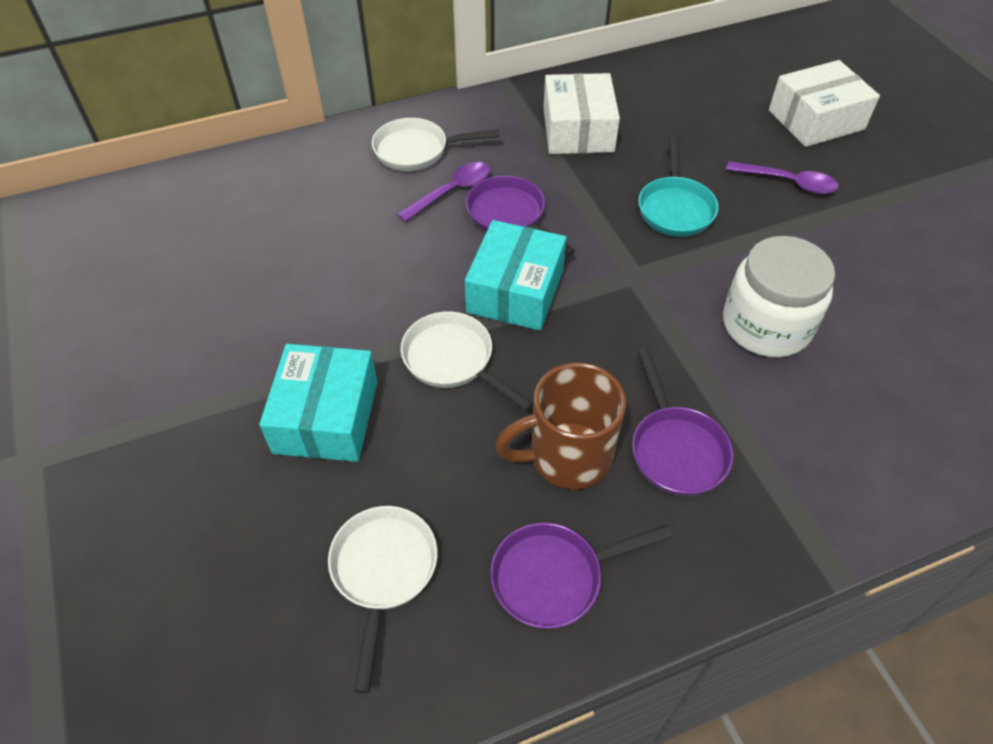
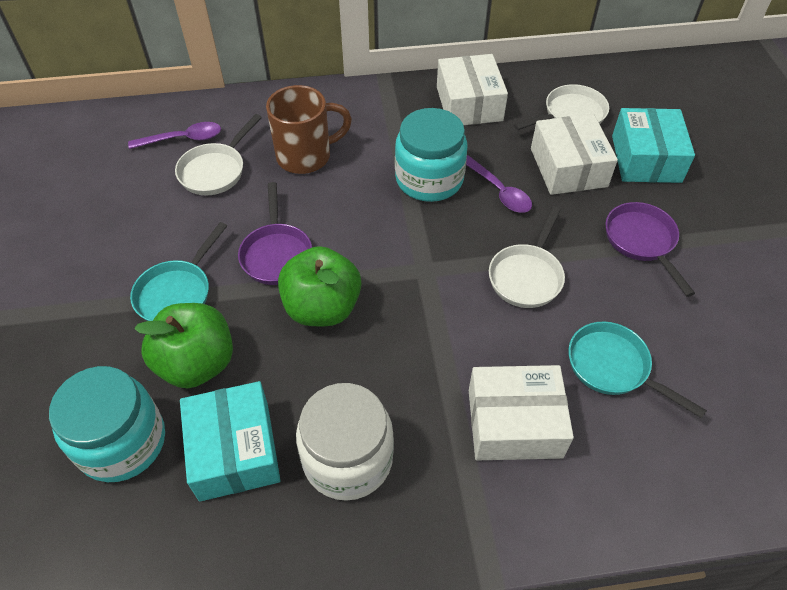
green apple: 0 -> 2
purple pan: 3 -> 2
turquoise jar: 0 -> 2
turquoise pan: 1 -> 2
white box: 2 -> 3

